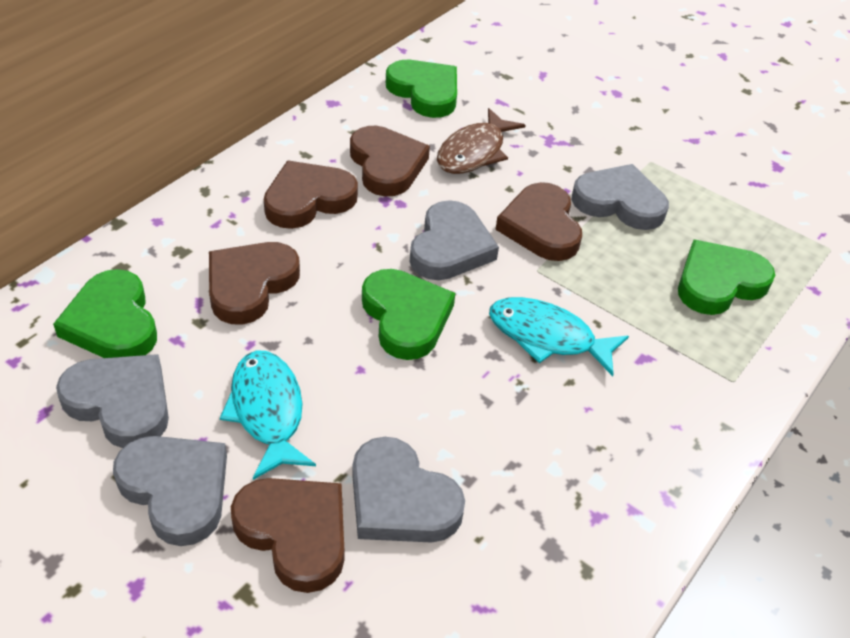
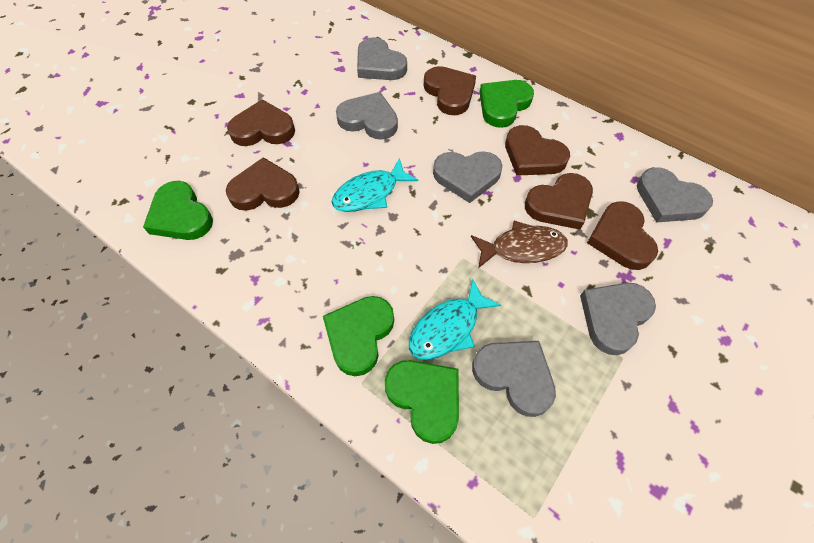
brown heart: 5 -> 6
grey heart: 5 -> 6

